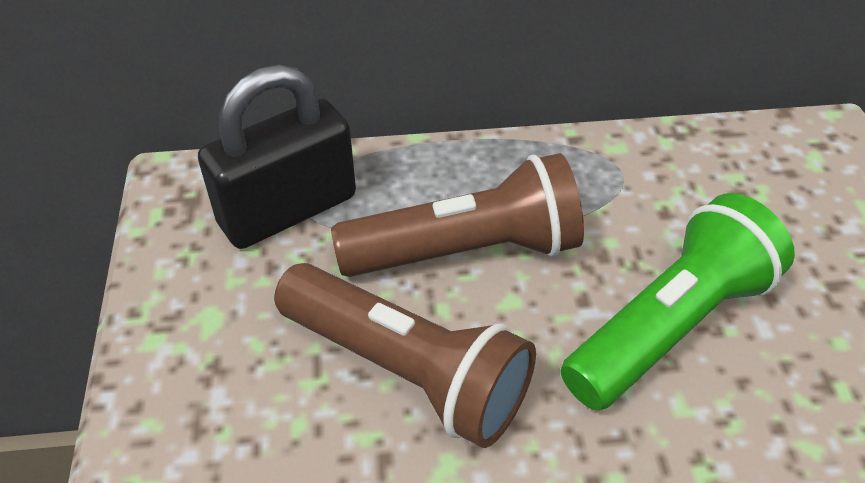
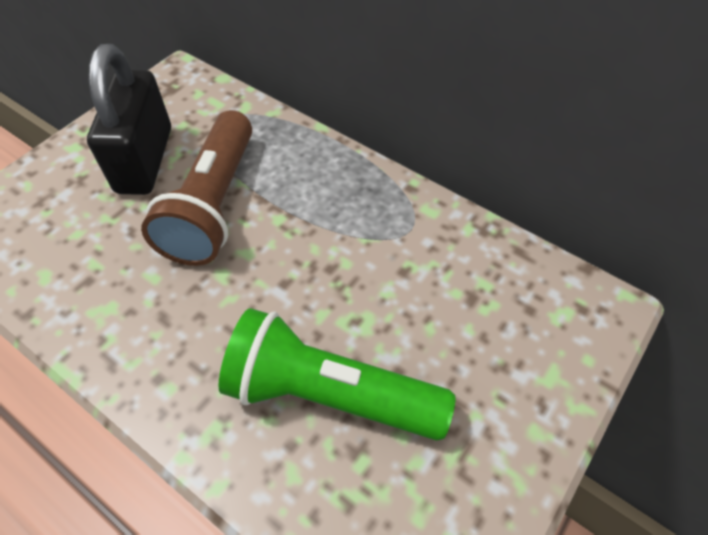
brown flashlight: 2 -> 1

